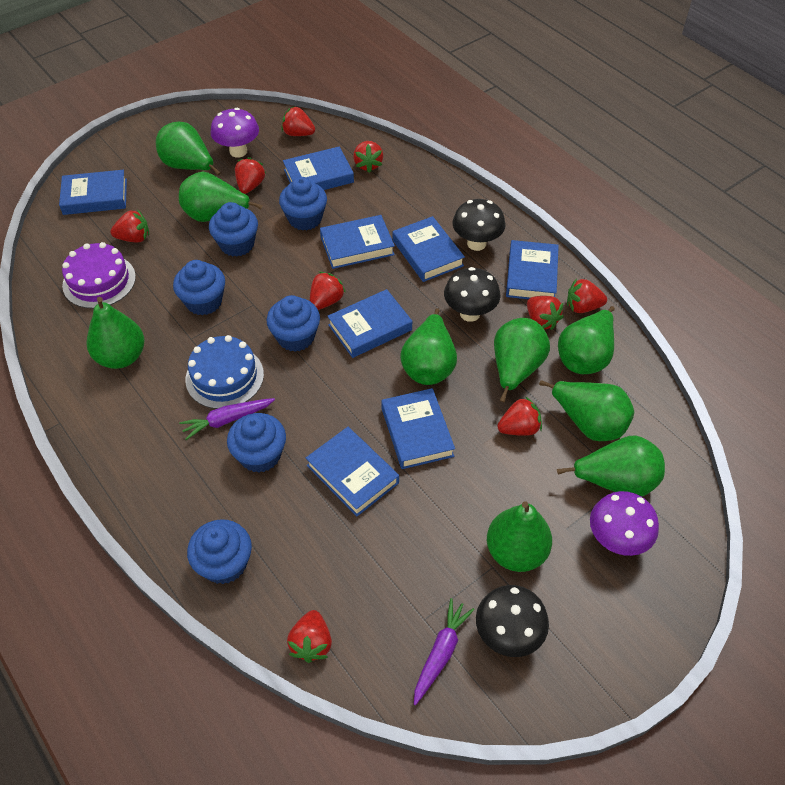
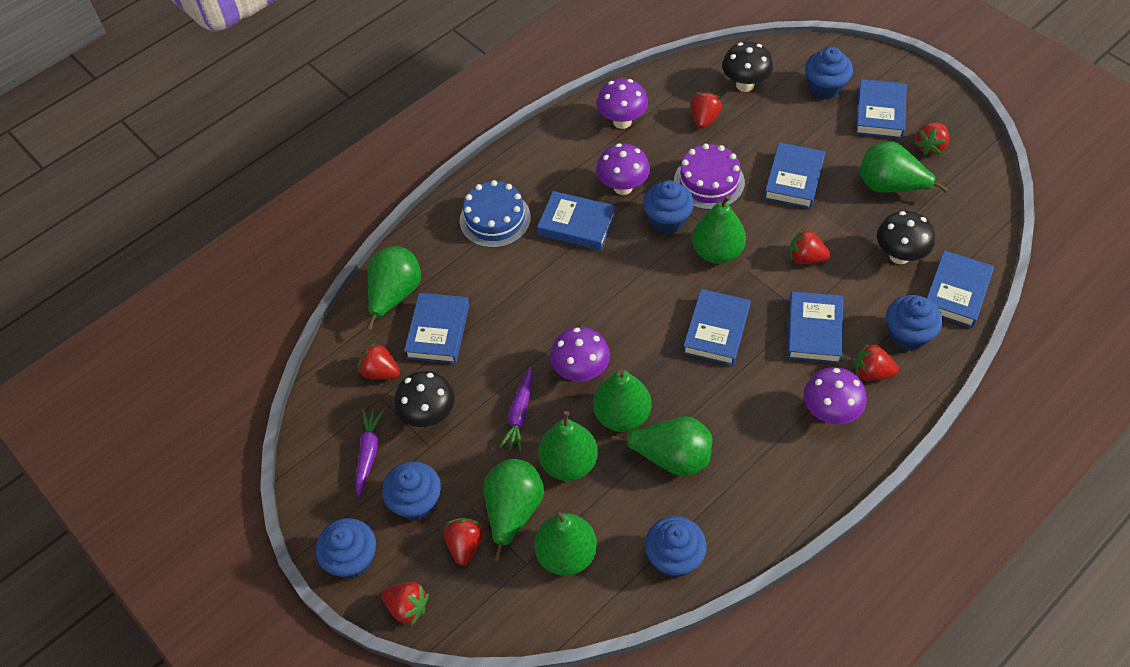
blue book: 8 -> 7
green pear: 9 -> 8
purple mushroom: 2 -> 4
red strawberry: 9 -> 7

